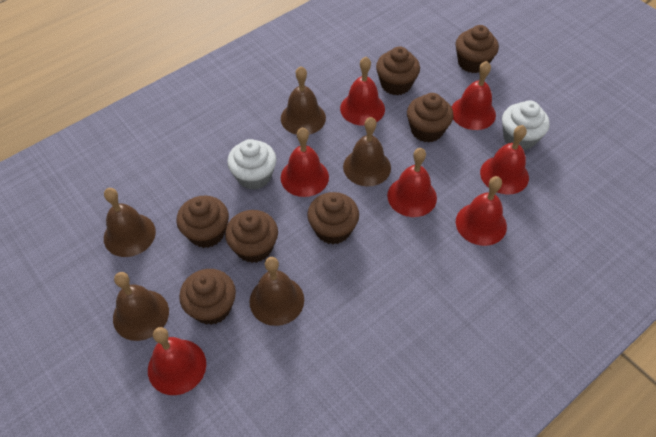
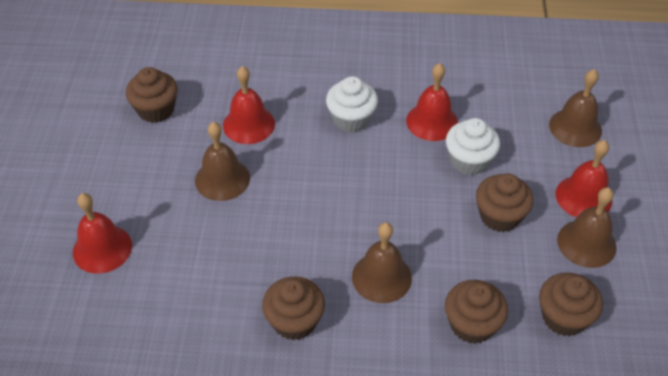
brown bell: 5 -> 4
brown cupcake: 7 -> 5
red bell: 7 -> 4

